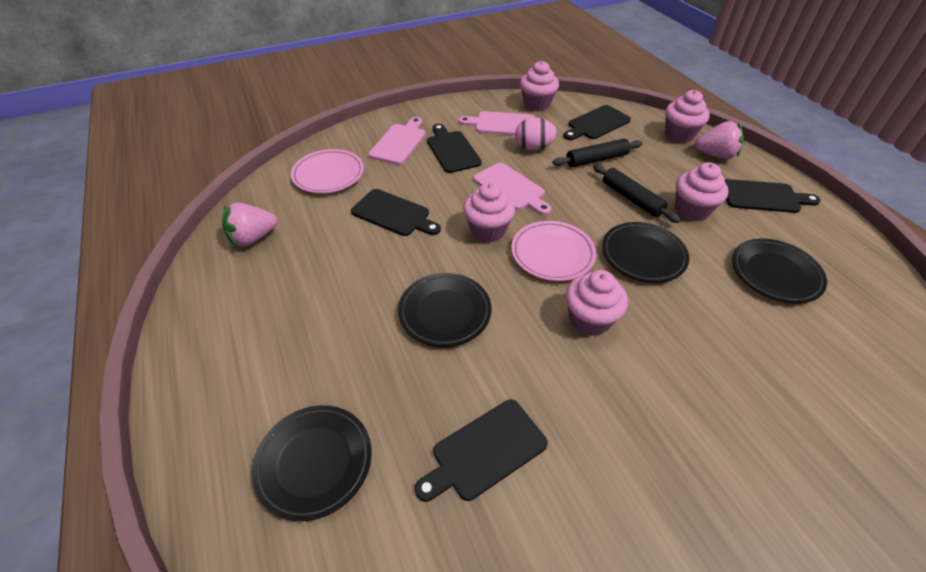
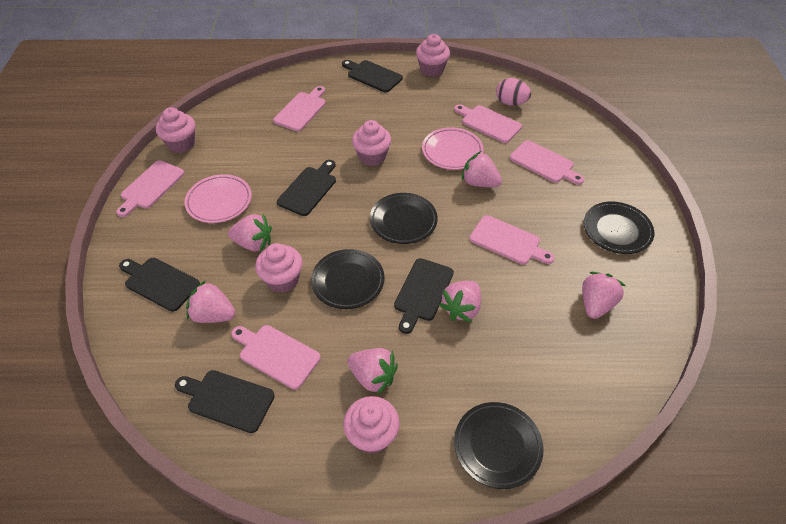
black rolling pin: 2 -> 0
pink cutting board: 3 -> 6
pink strawberry: 2 -> 6

